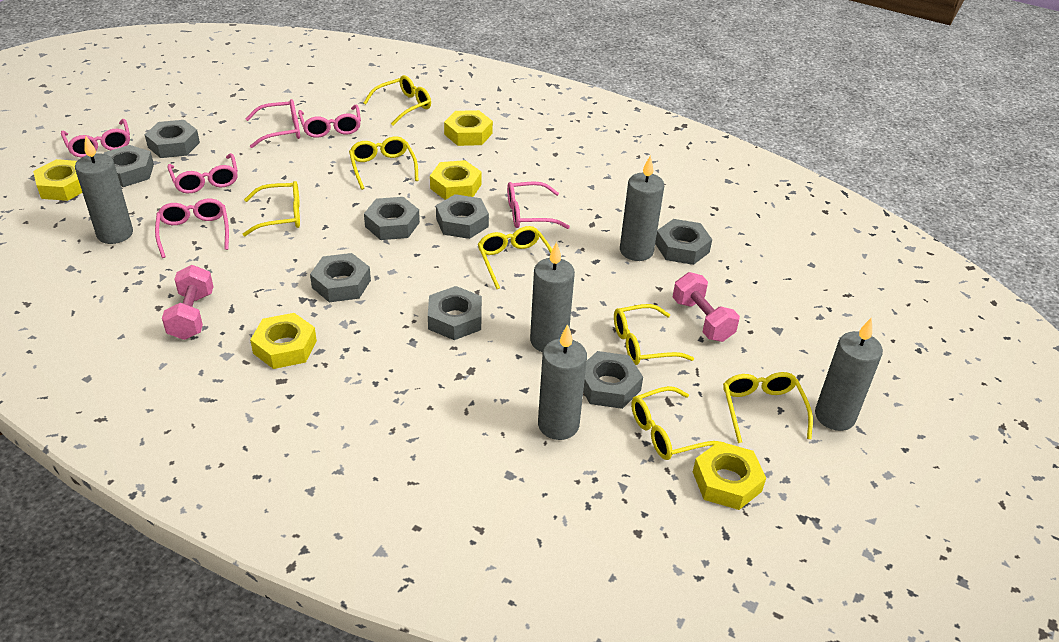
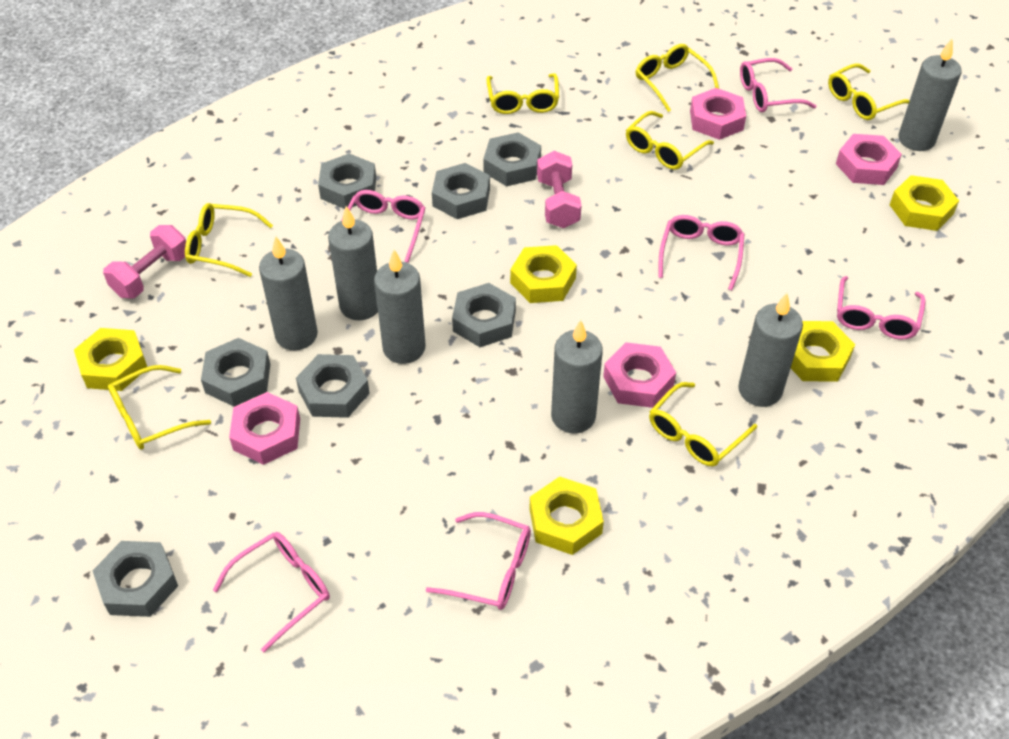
grey candle: 5 -> 6
grey nut: 8 -> 7
pink nut: 0 -> 4

